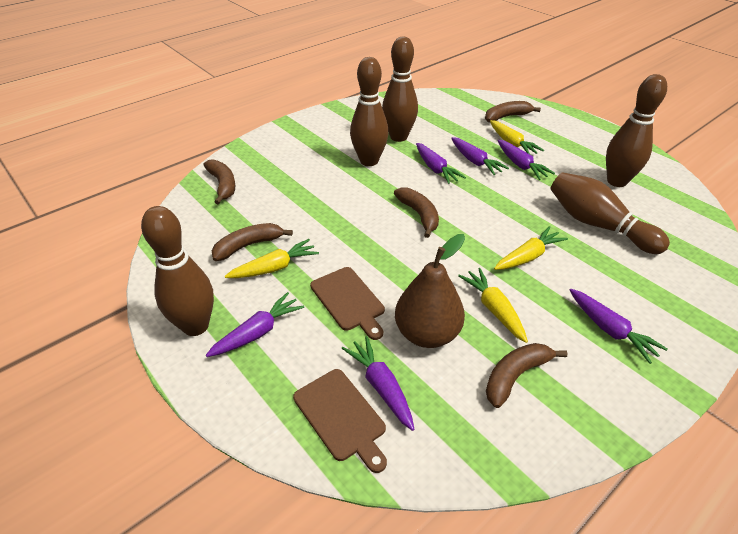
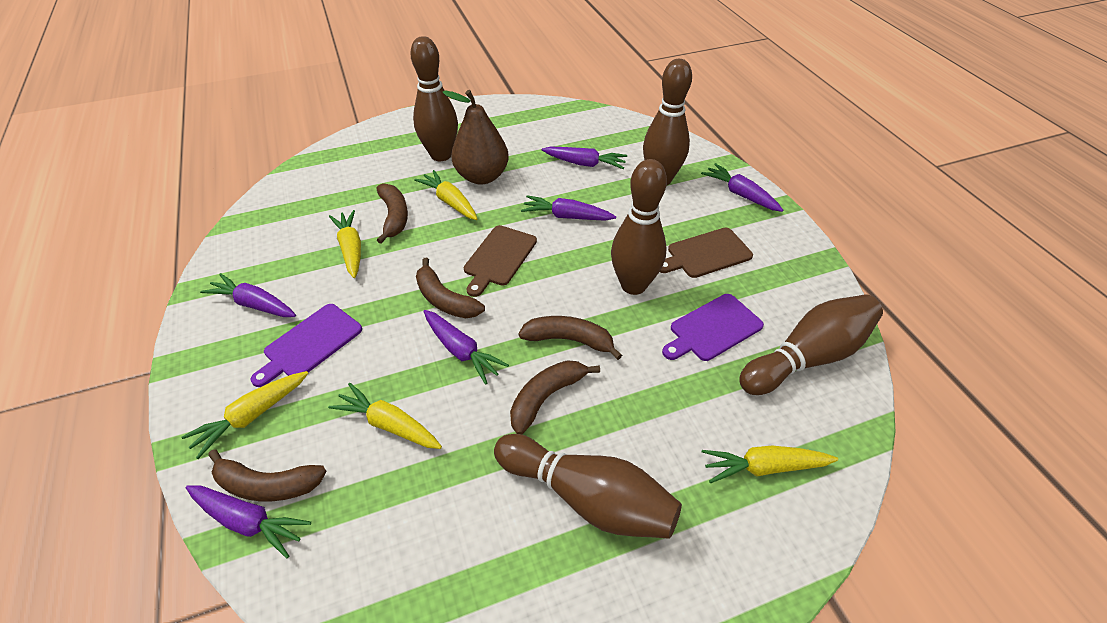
purple cutting board: 0 -> 2
yellow carrot: 4 -> 5

